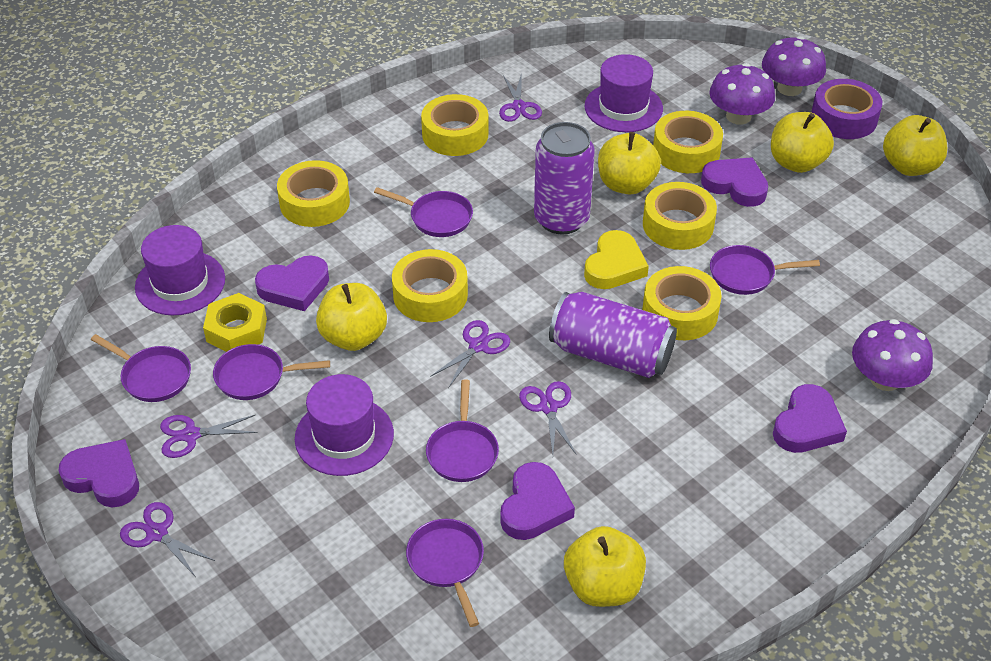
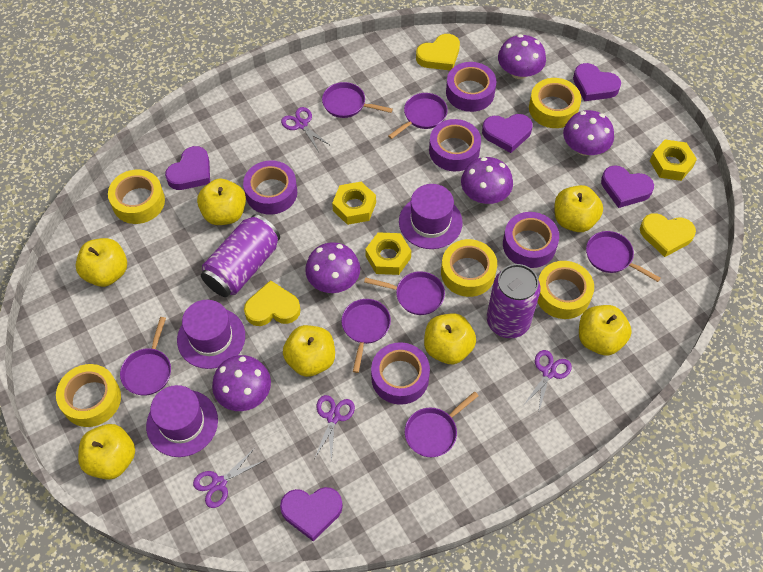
purple mushroom: 3 -> 5
purple pan: 6 -> 7
purple scissors: 5 -> 4
purple tape: 1 -> 5
yellow apple: 5 -> 7
yellow heart: 1 -> 3
yellow nut: 1 -> 3
yellow tape: 6 -> 5

